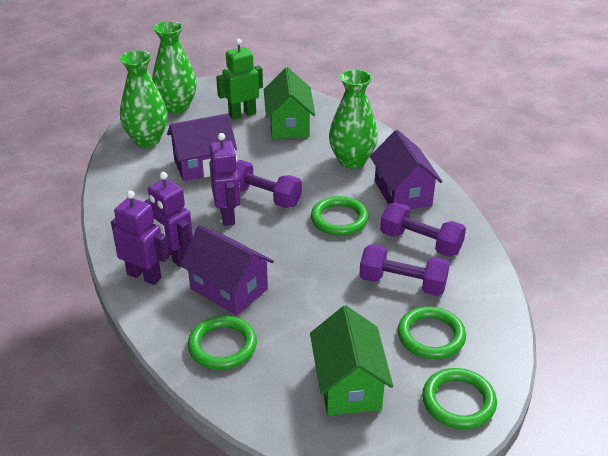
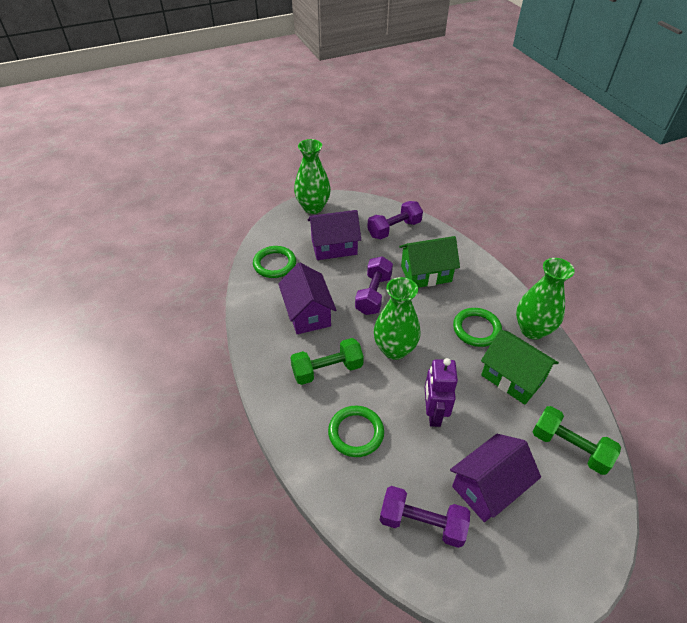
green dumbbell: 0 -> 2
green ring: 4 -> 3
green robot: 1 -> 0
purple robot: 3 -> 1

